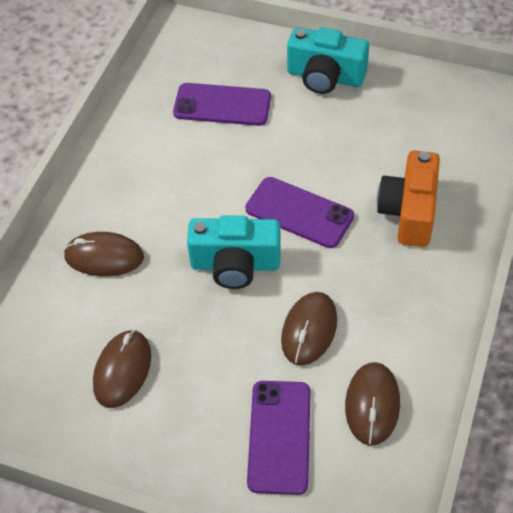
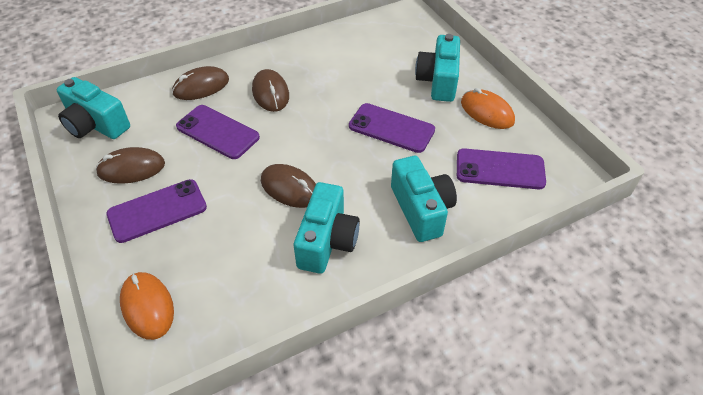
orange camera: 1 -> 0
orange mouse: 0 -> 2
purple phone: 3 -> 4
turquoise camera: 2 -> 4

